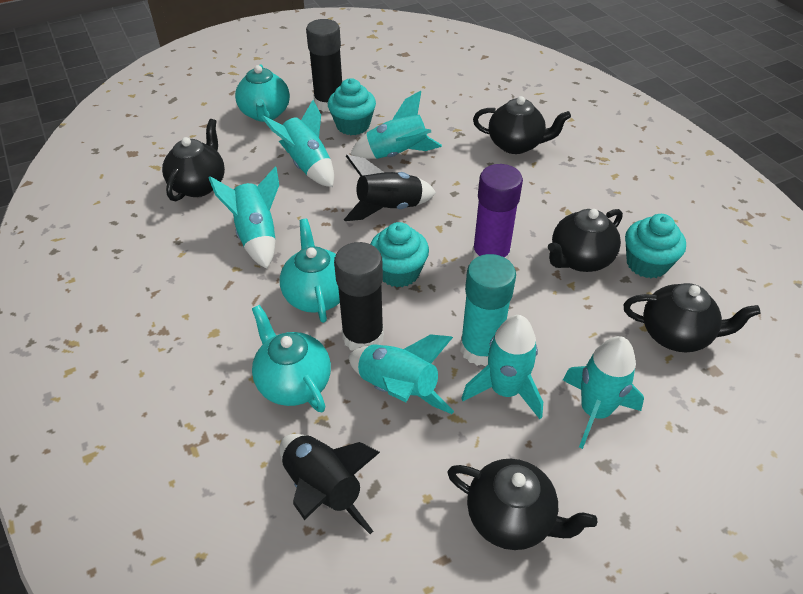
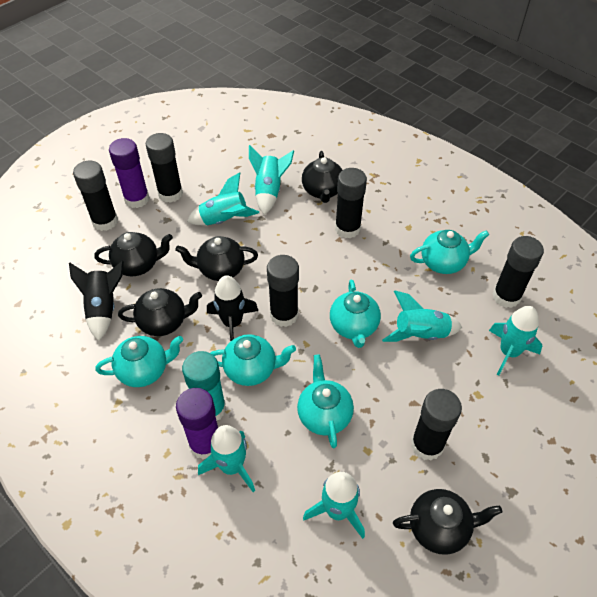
black glue stick: 2 -> 6
purple glue stick: 1 -> 2
turquoise cupcake: 3 -> 0
turquoise teapot: 3 -> 5

